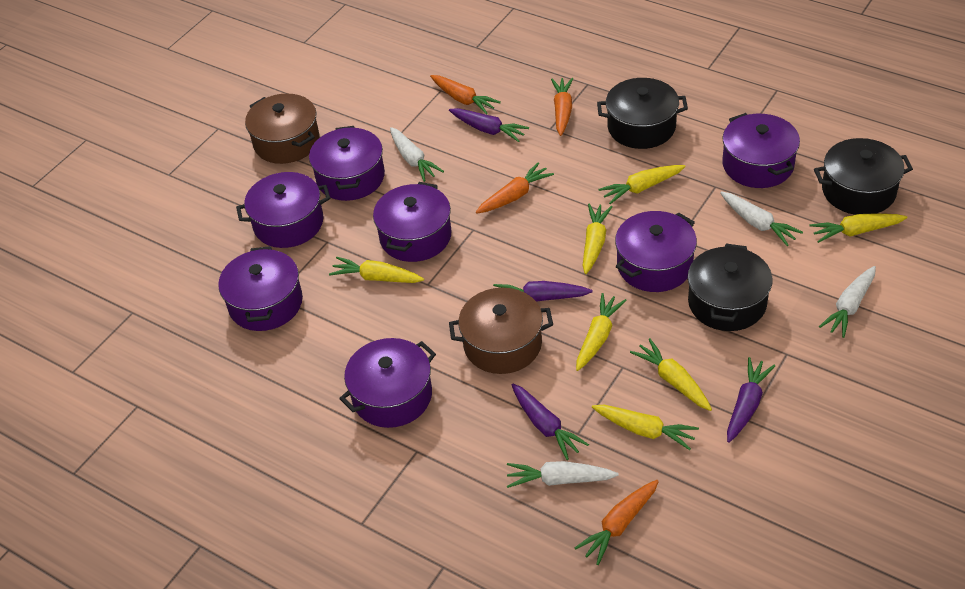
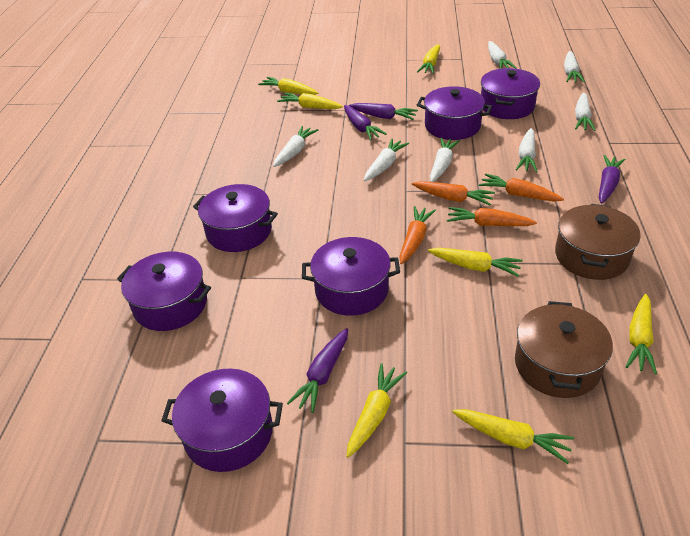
black pot: 3 -> 0
purple pot: 7 -> 6
white carrot: 4 -> 7

